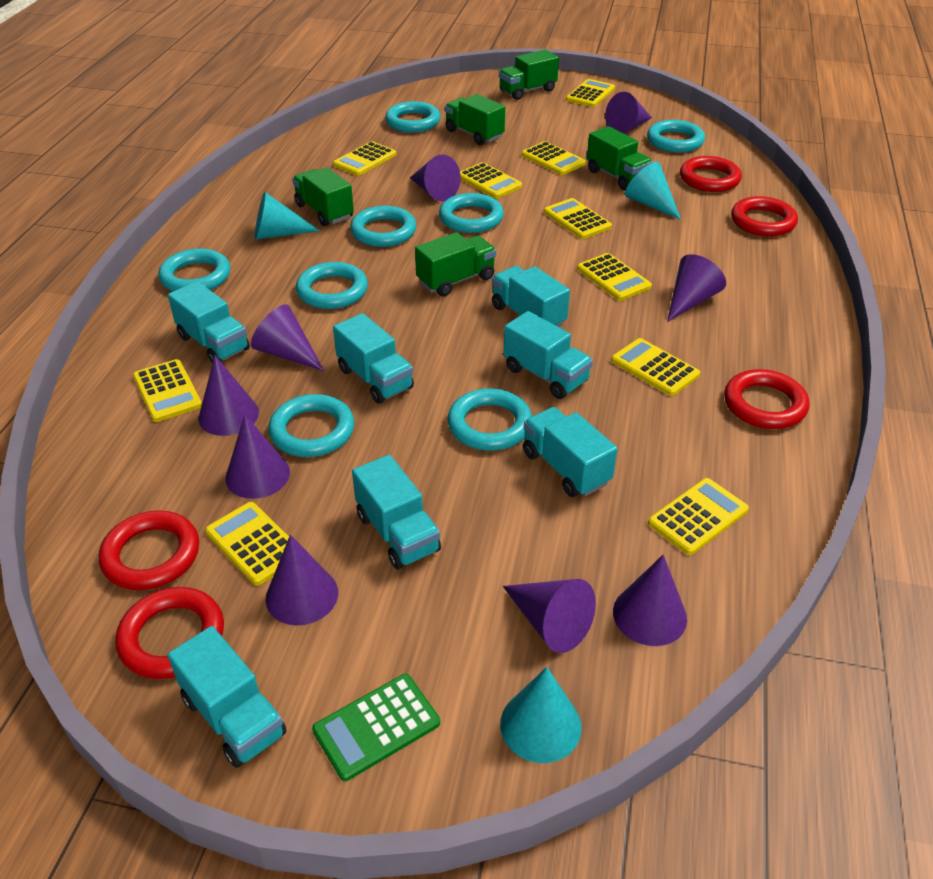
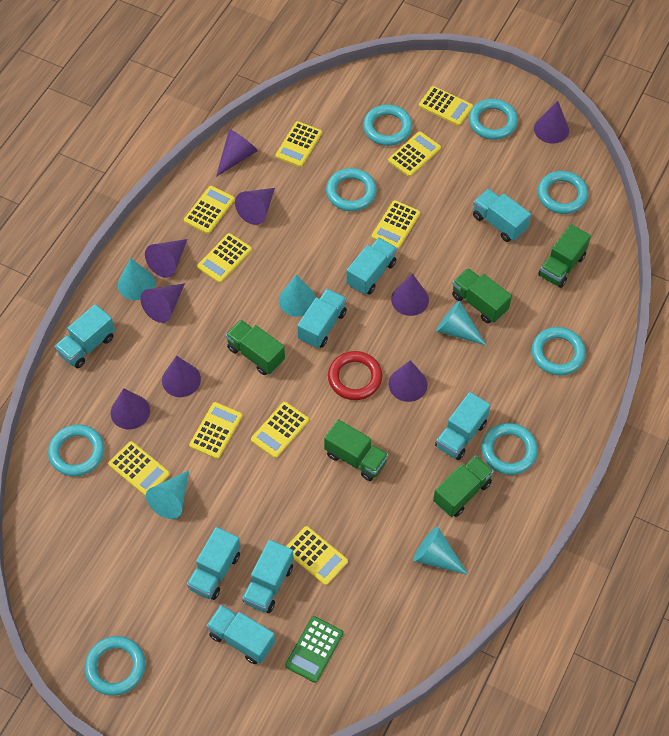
red ring: 5 -> 1
turquoise cone: 3 -> 5
turquoise truck: 7 -> 8

